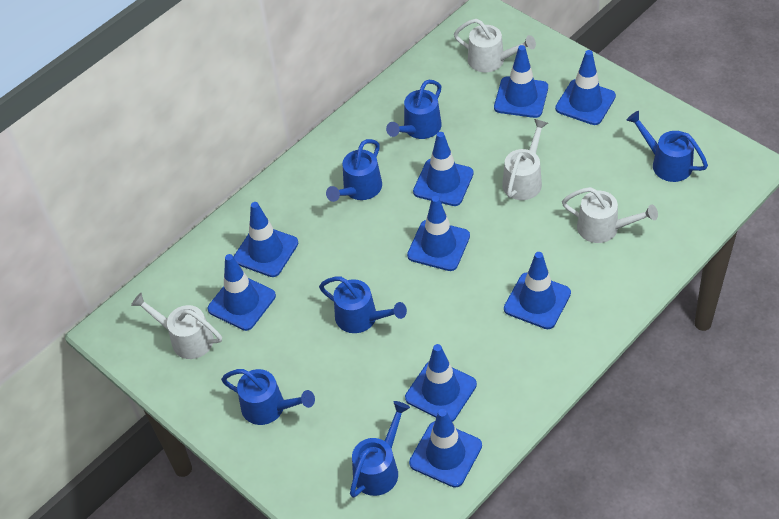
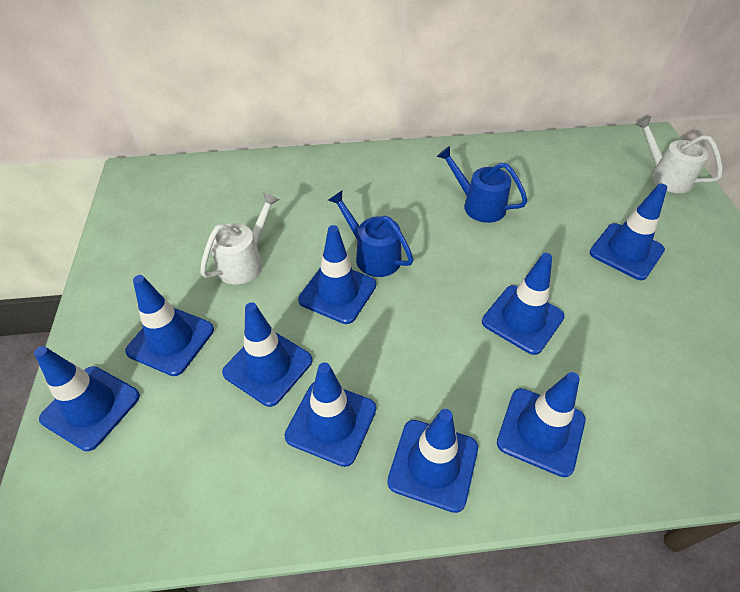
blue watering can: 6 -> 2
white watering can: 4 -> 2

